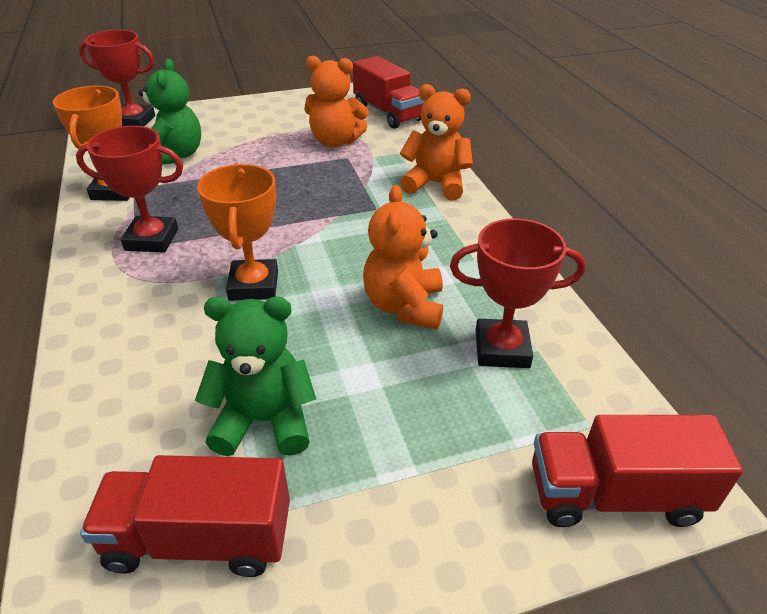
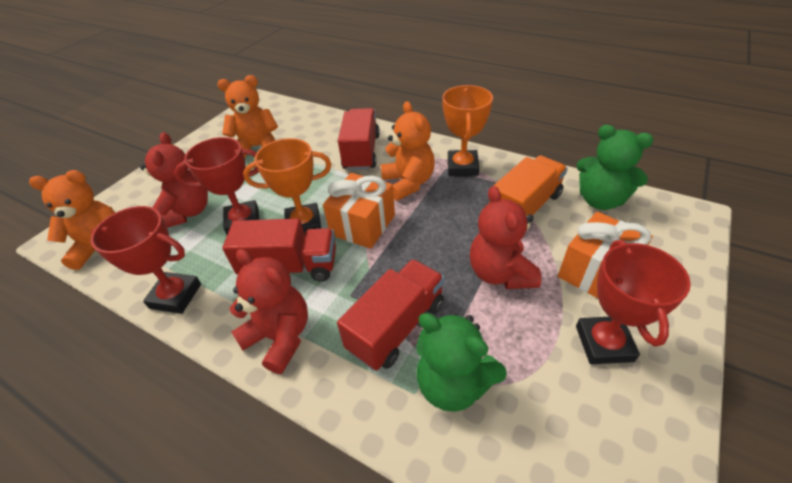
orange gift: 0 -> 2
orange truck: 0 -> 1
red teddy bear: 0 -> 3

